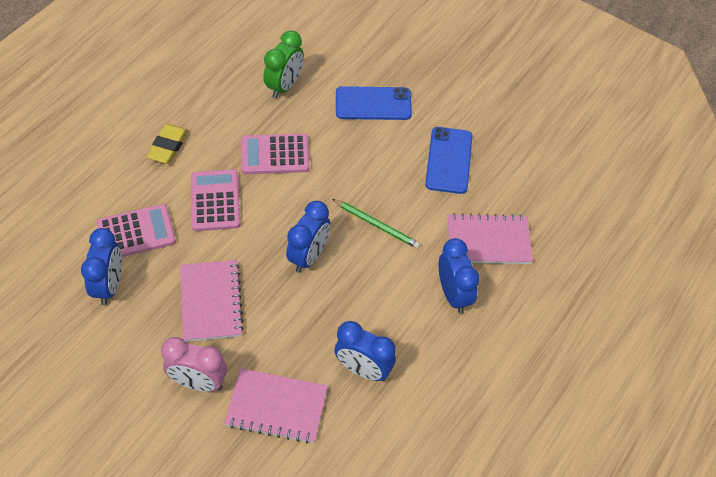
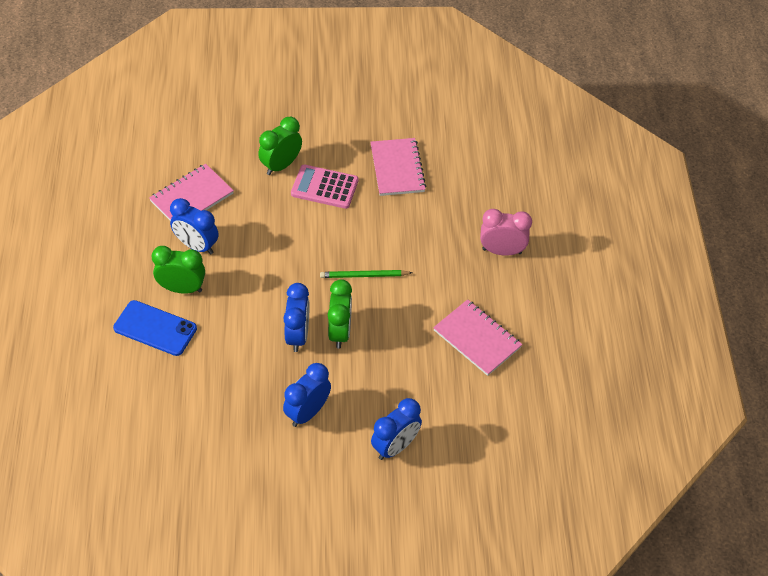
blue phone: 2 -> 1
green clock: 1 -> 3
pink calculator: 3 -> 1
yellow eraser: 1 -> 0

